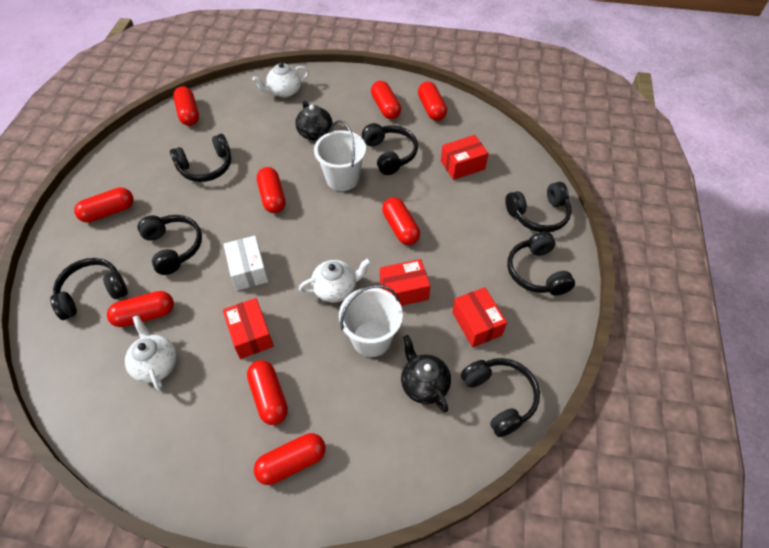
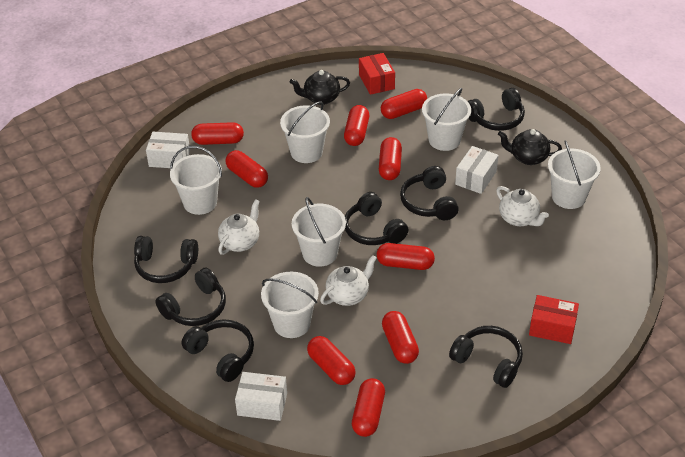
red box: 4 -> 2
white box: 1 -> 3
white bucket: 2 -> 6

